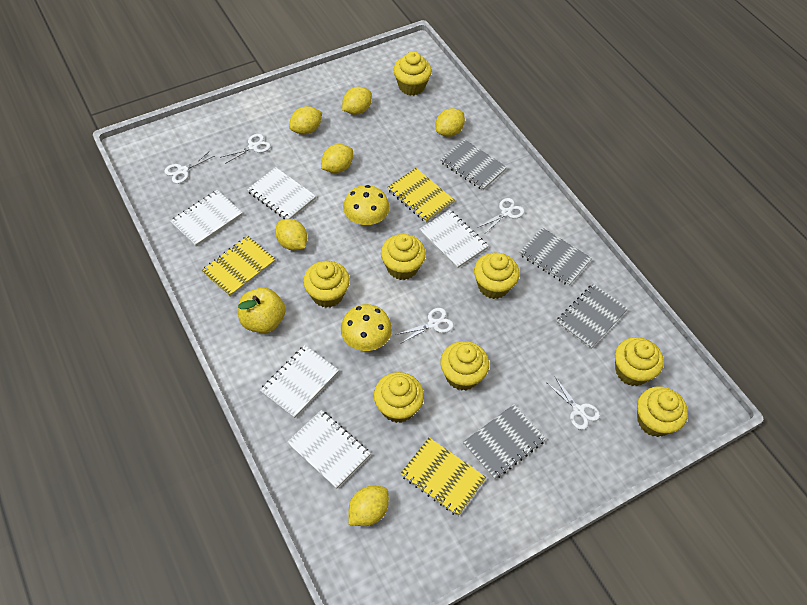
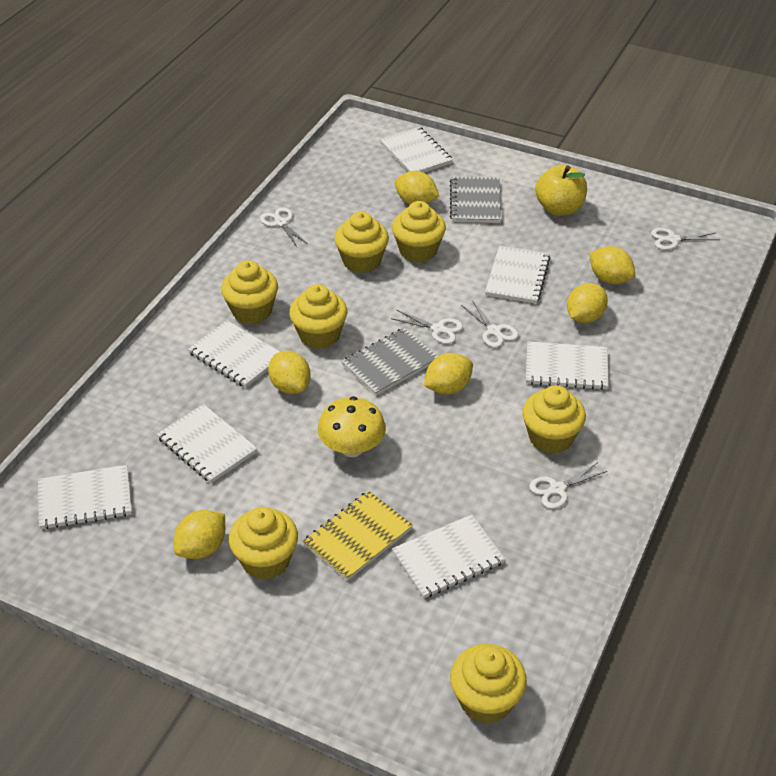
grey notebook: 4 -> 2
white notebook: 5 -> 7
yellow cupcake: 8 -> 7
yellow mushroom: 2 -> 1
yellow notebook: 3 -> 1

